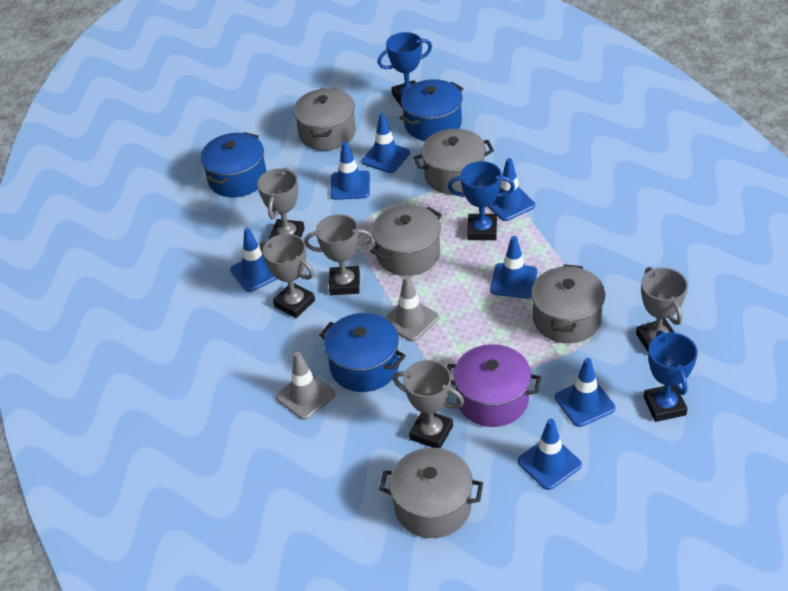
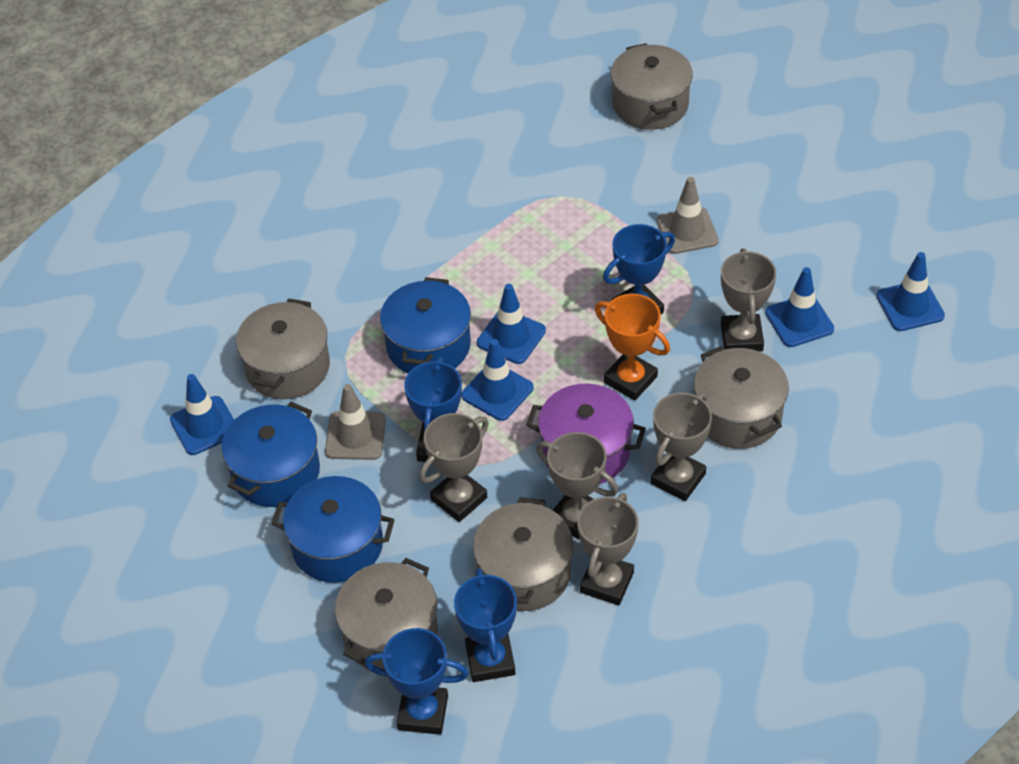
blue traffic cone: 7 -> 5
blue trophy: 3 -> 4
orange trophy: 0 -> 1

